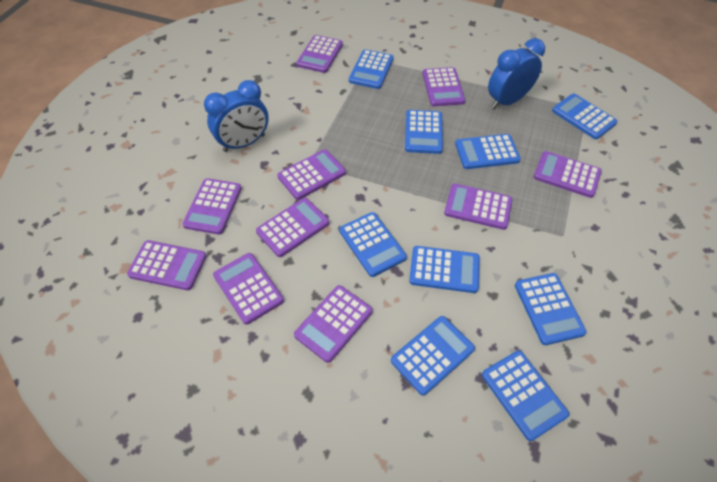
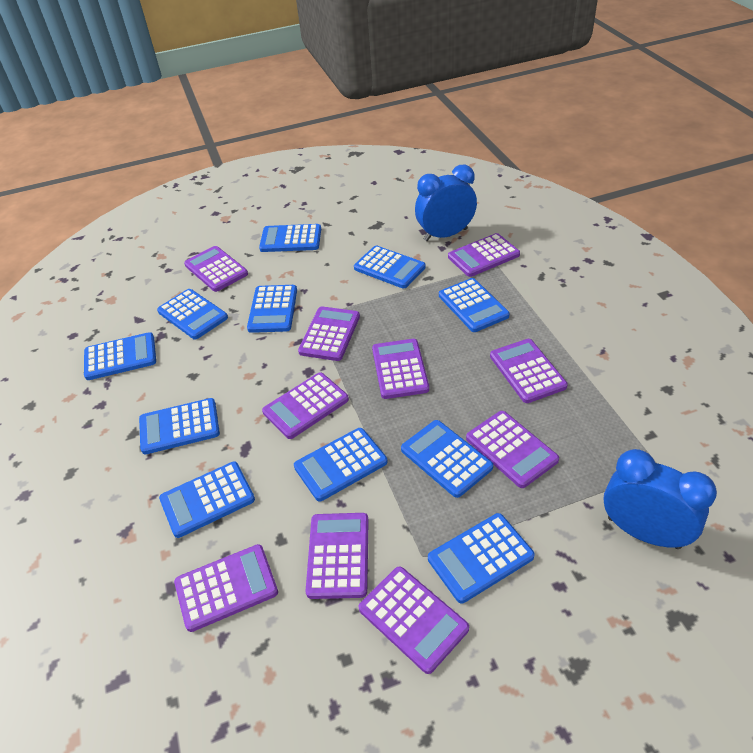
blue calculator: 9 -> 11

